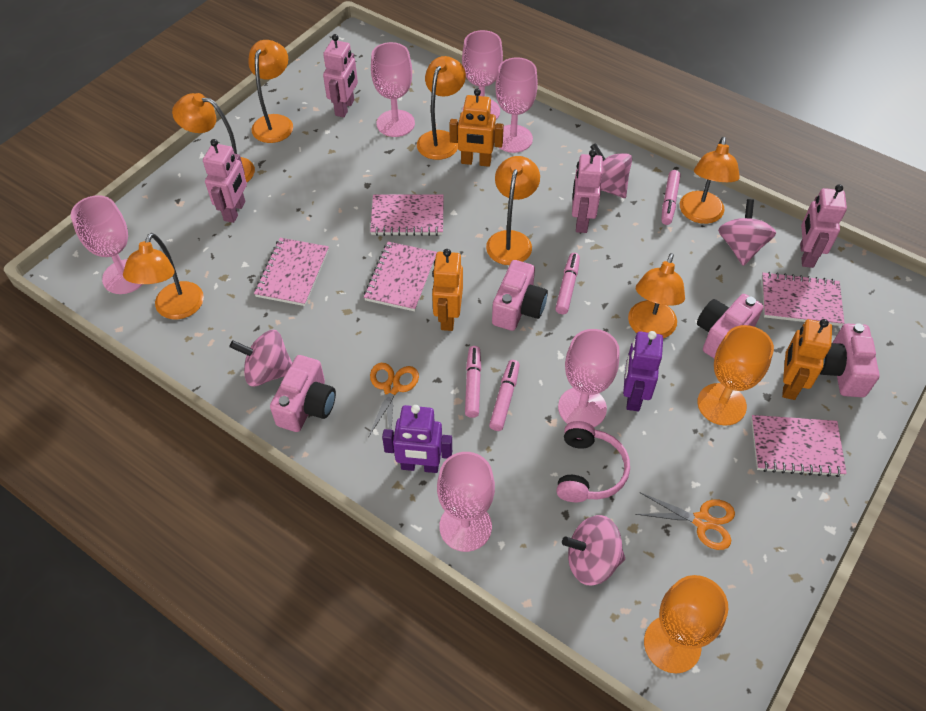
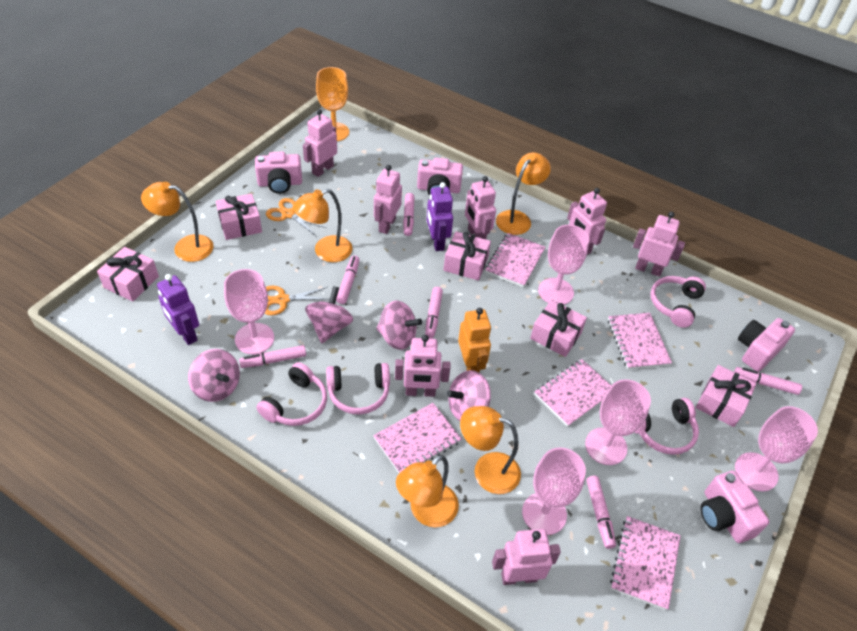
orange goblet: 2 -> 1
orange lamp: 7 -> 5
orange robot: 3 -> 1
pink gift: 0 -> 5
pink goblet: 6 -> 5
pink headphones: 1 -> 4
pink marker: 4 -> 6
pink robot: 4 -> 7

